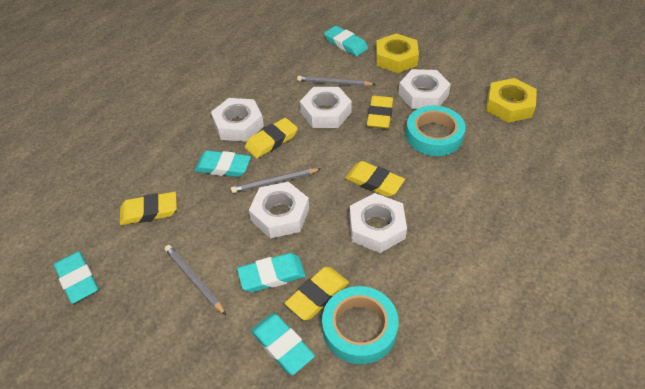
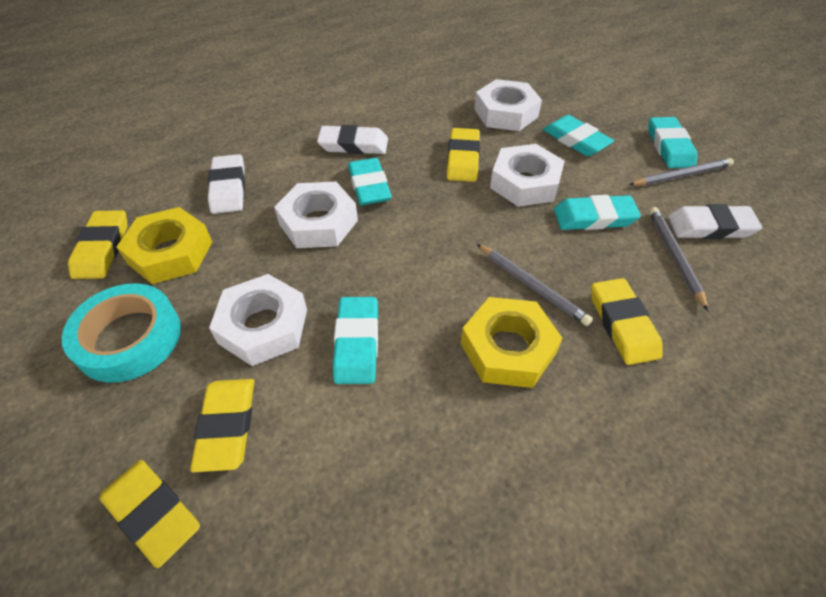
turquoise tape: 2 -> 1
white eraser: 0 -> 3
white nut: 5 -> 4

